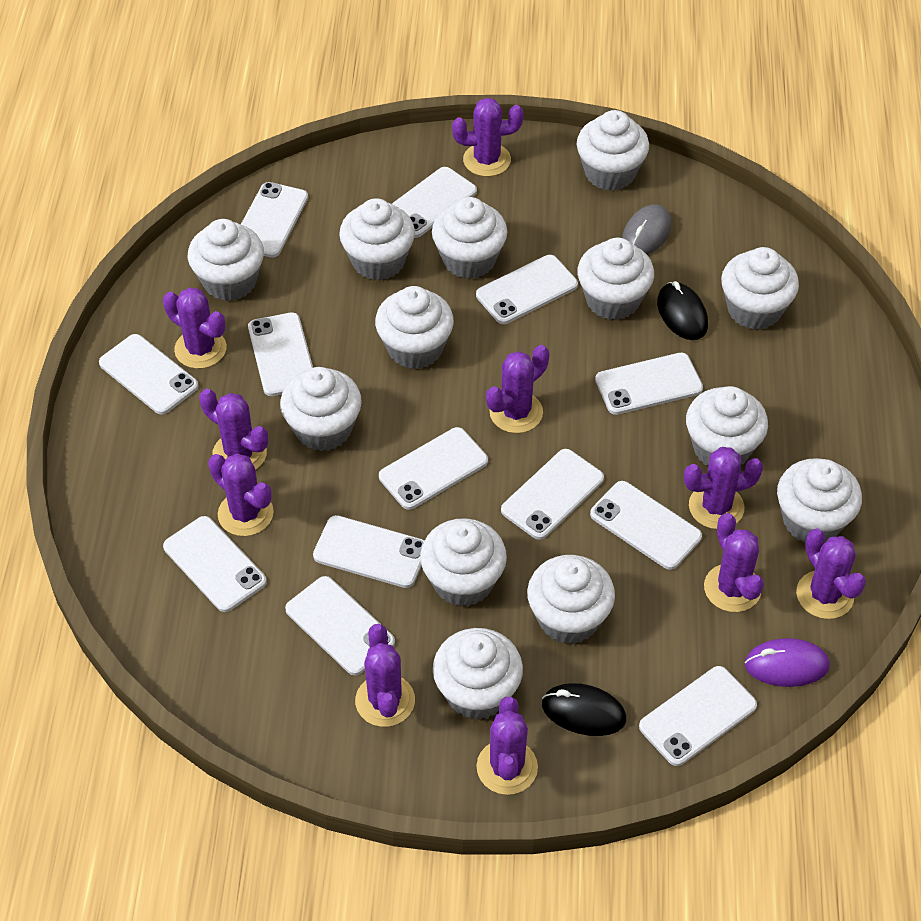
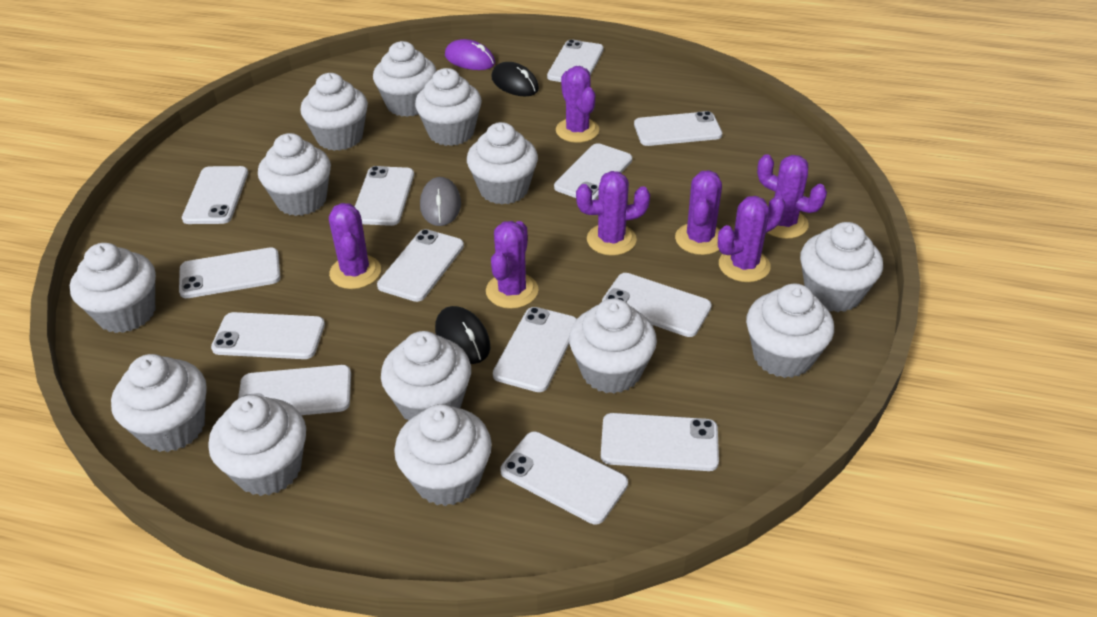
purple cactus: 10 -> 7

